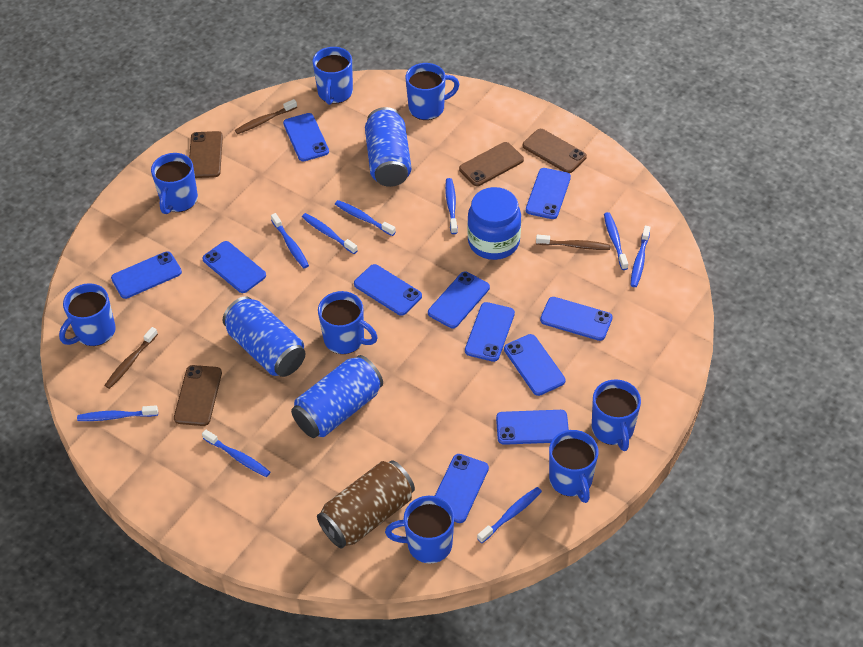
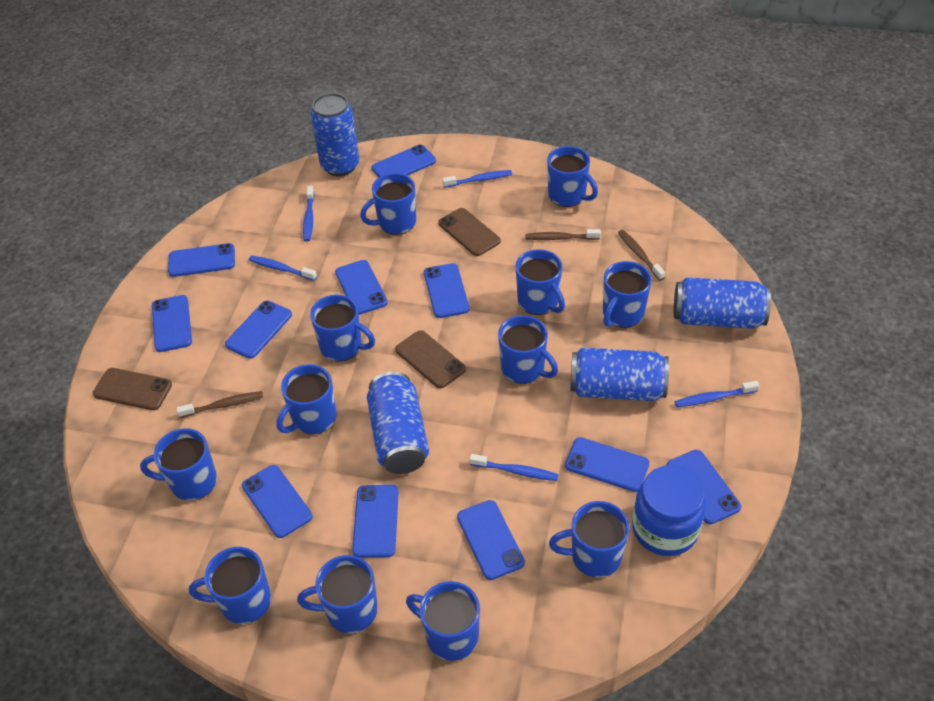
blue can: 3 -> 4
blue mug: 8 -> 12
blue toothbrush: 9 -> 5
brown can: 1 -> 0
brown phone: 4 -> 3

